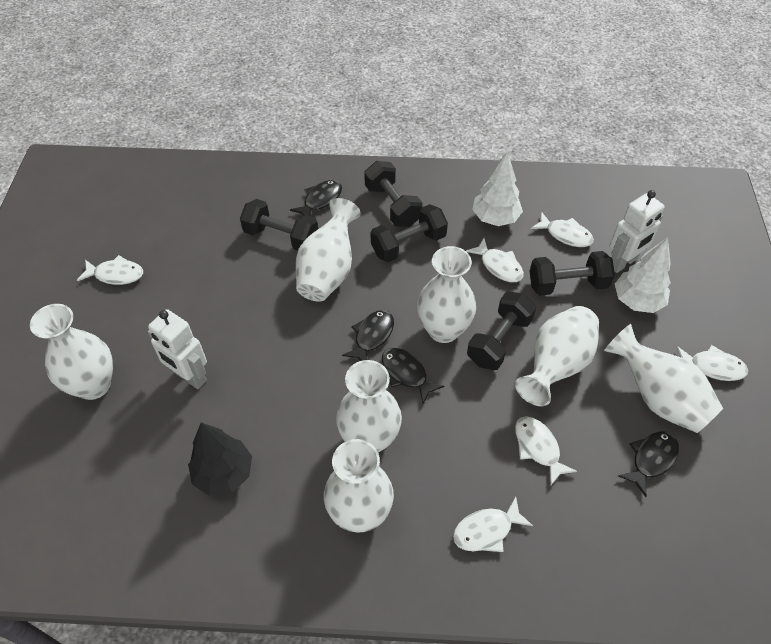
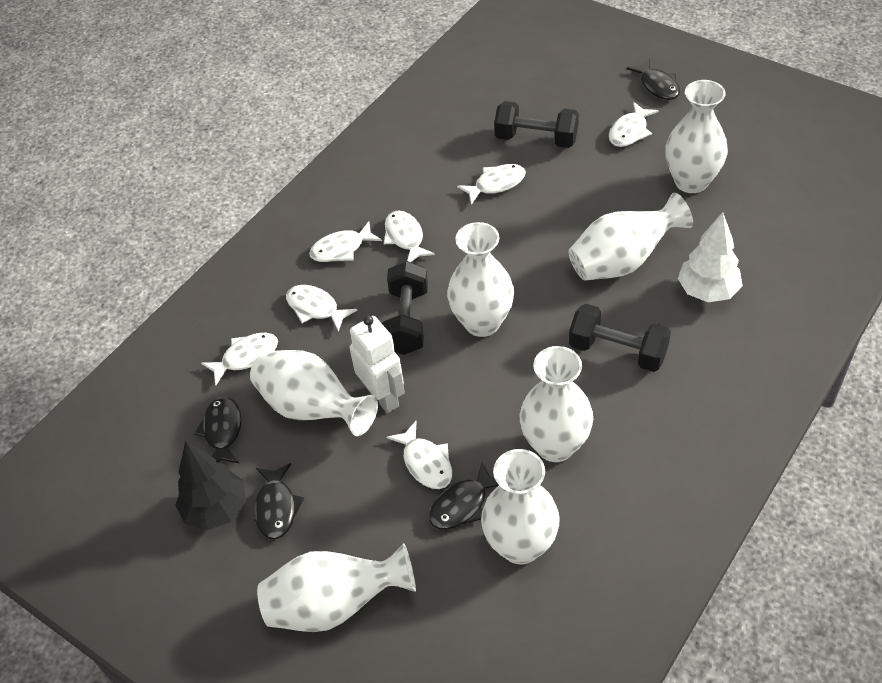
black dumbbell: 5 -> 3
white fish: 6 -> 7
white robot: 2 -> 1
white tree: 2 -> 1

